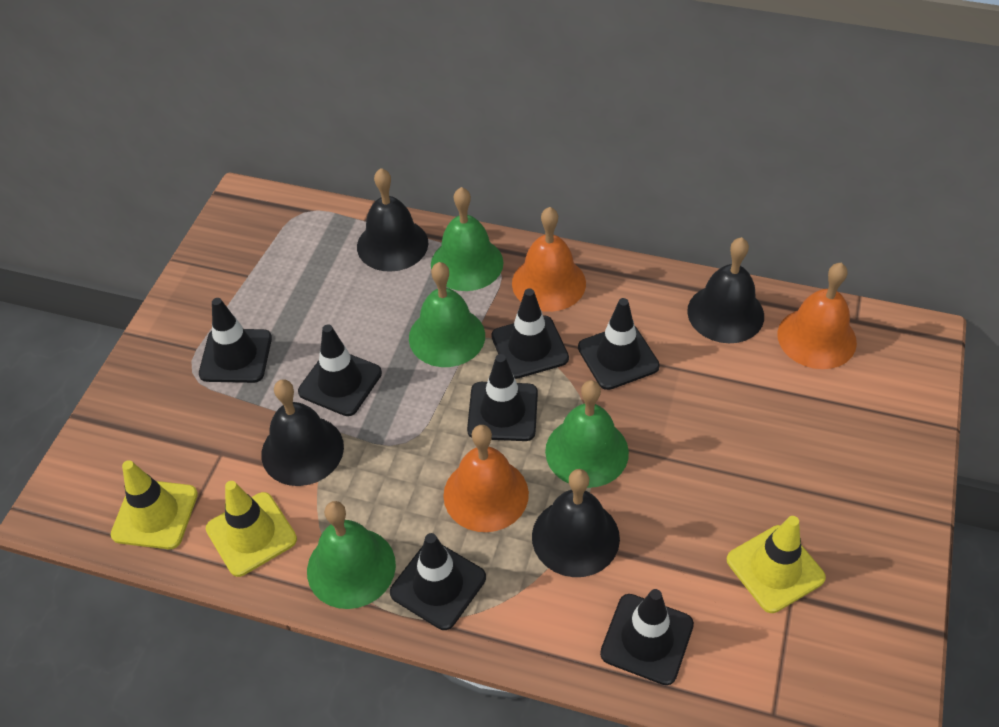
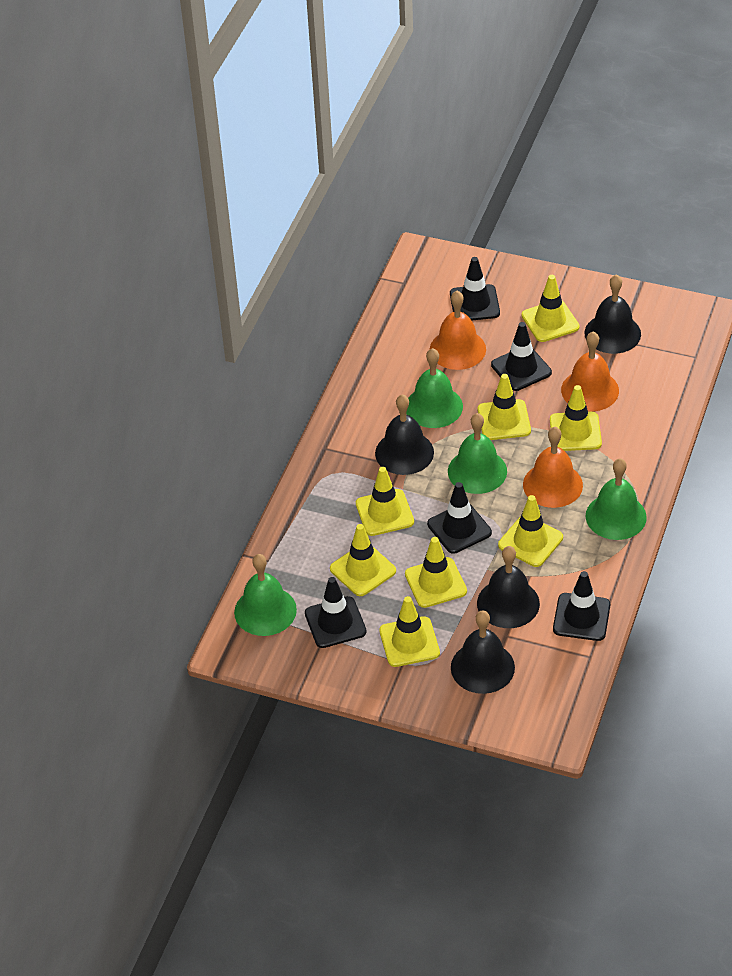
black traffic cone: 7 -> 5
yellow traffic cone: 3 -> 8

